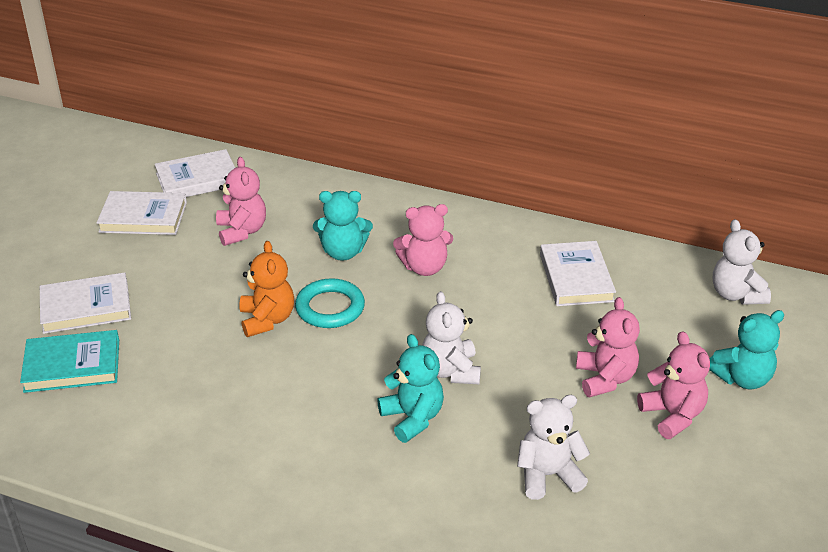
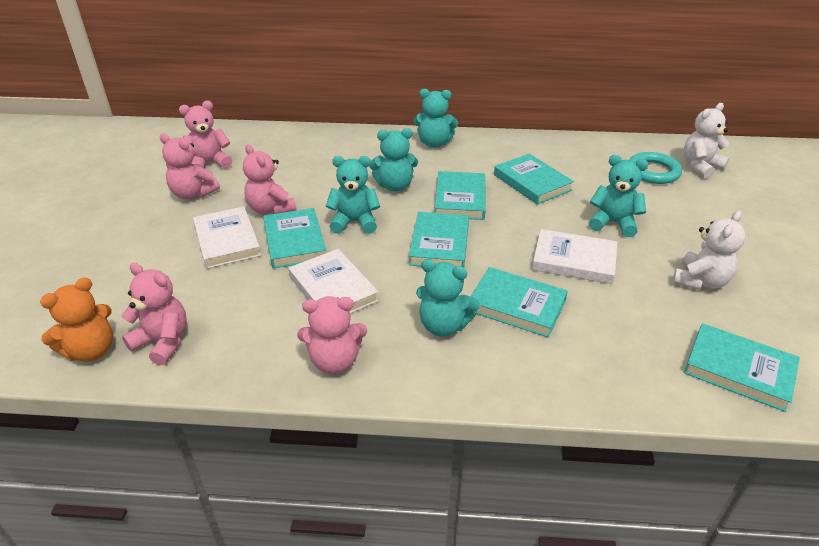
pink teddy bear: 4 -> 5
turquoise book: 1 -> 6
turquoise teddy bear: 3 -> 5
white book: 4 -> 3
white teddy bear: 3 -> 2

